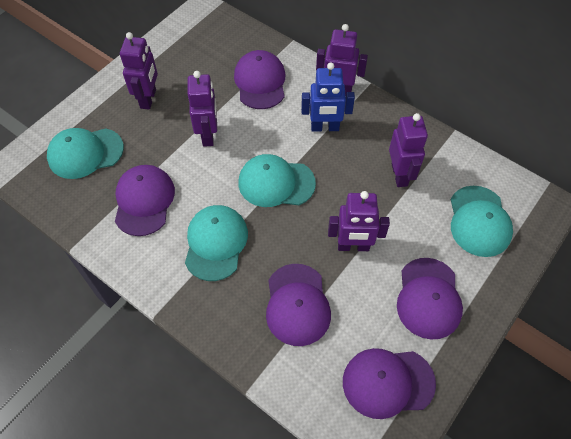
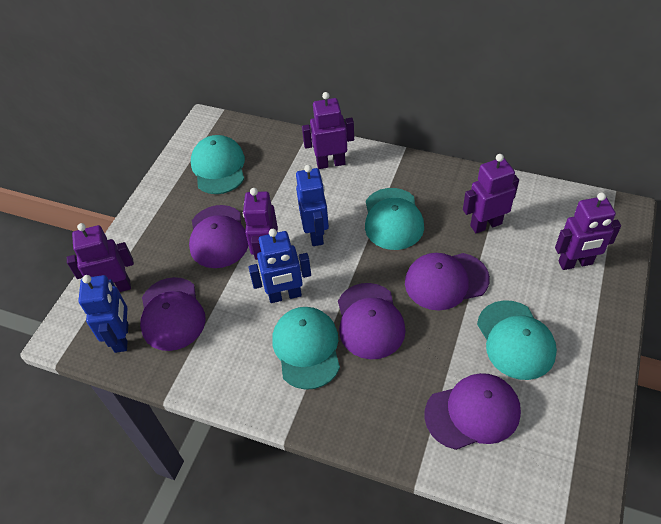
blue robot: 1 -> 3

